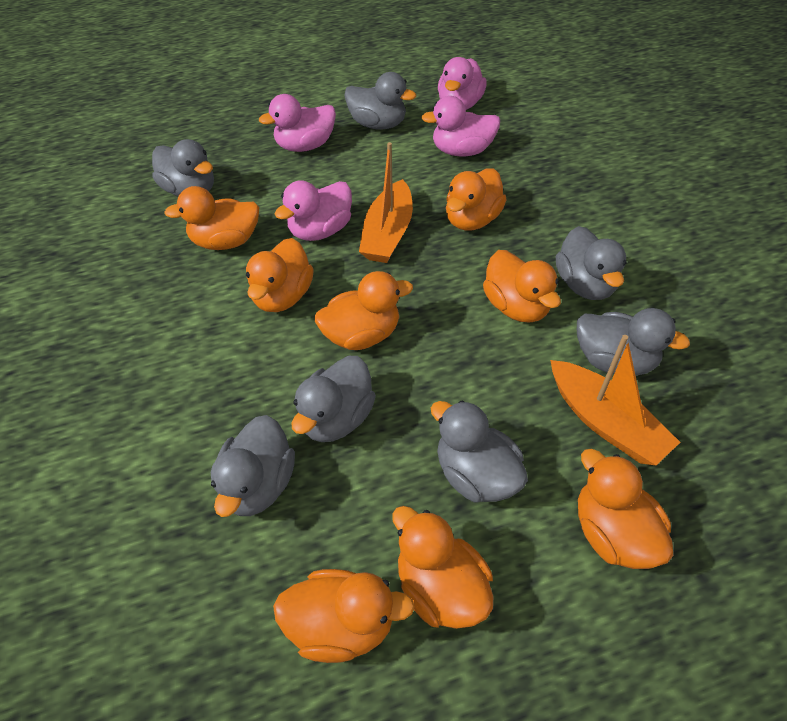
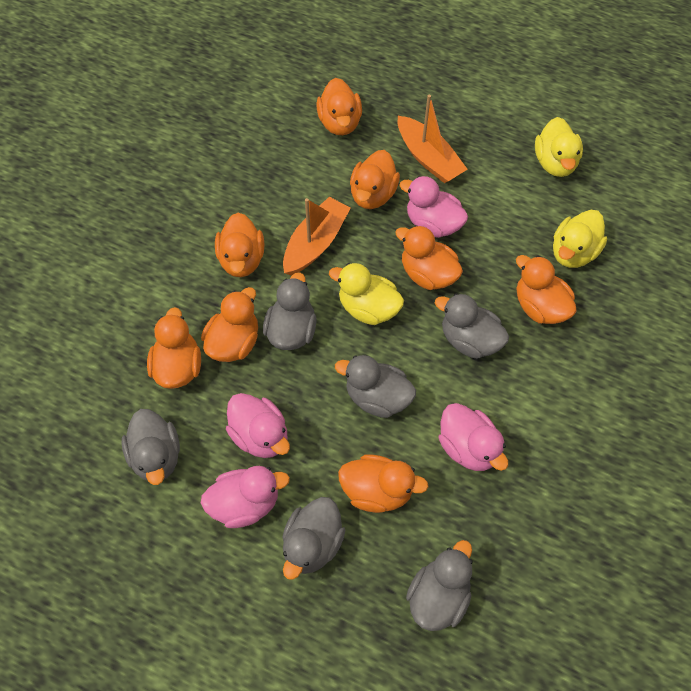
grey duck: 7 -> 6
yellow duck: 0 -> 3

